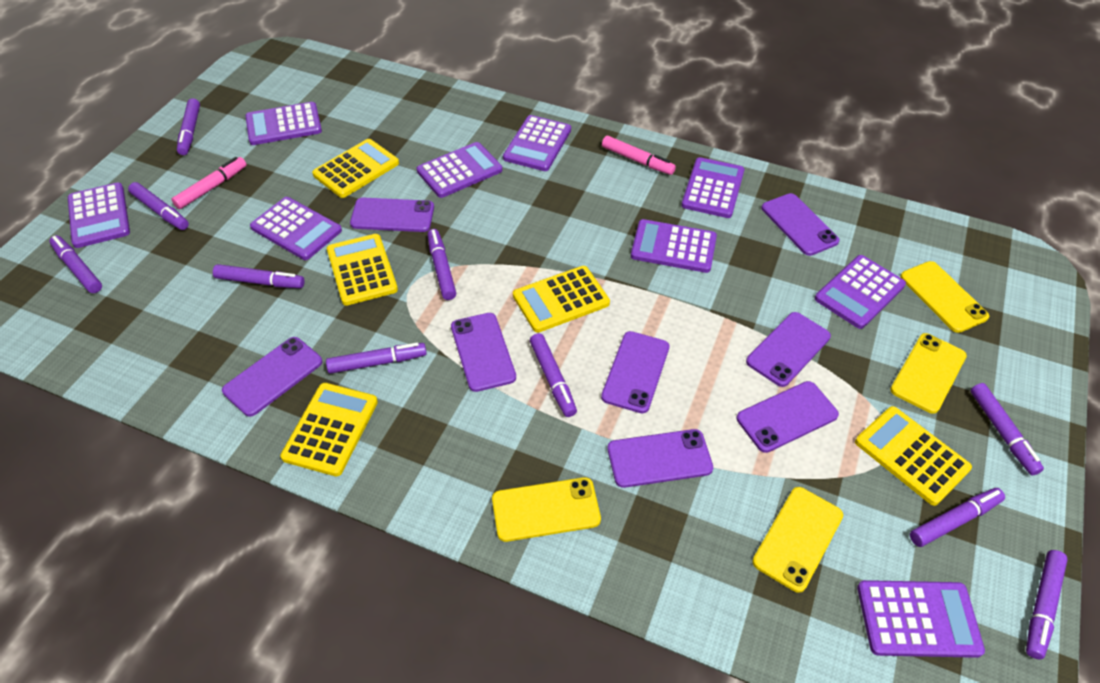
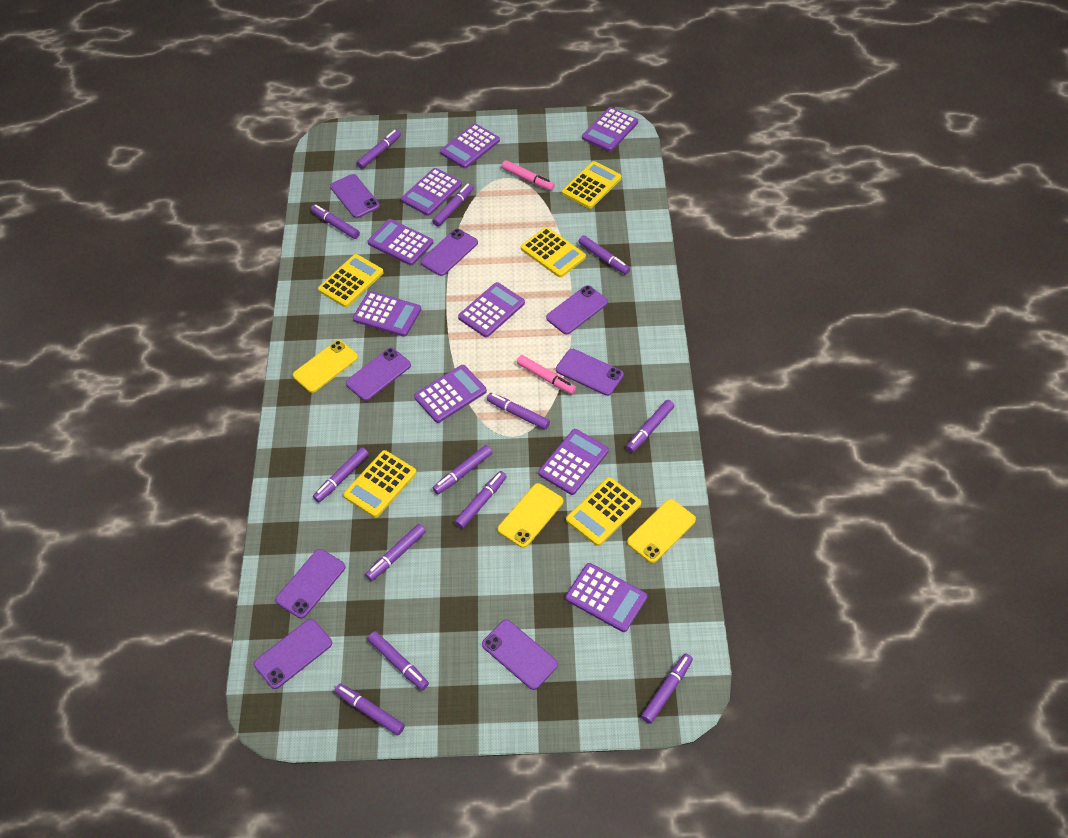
purple marker: 10 -> 13
yellow phone: 4 -> 3

